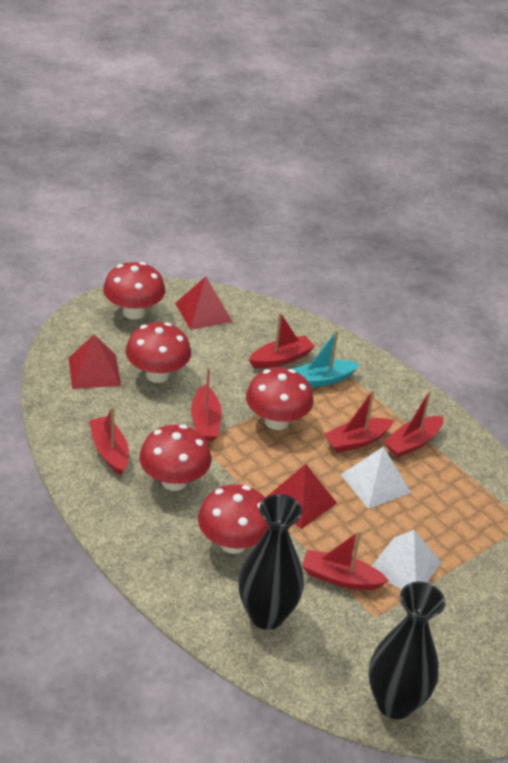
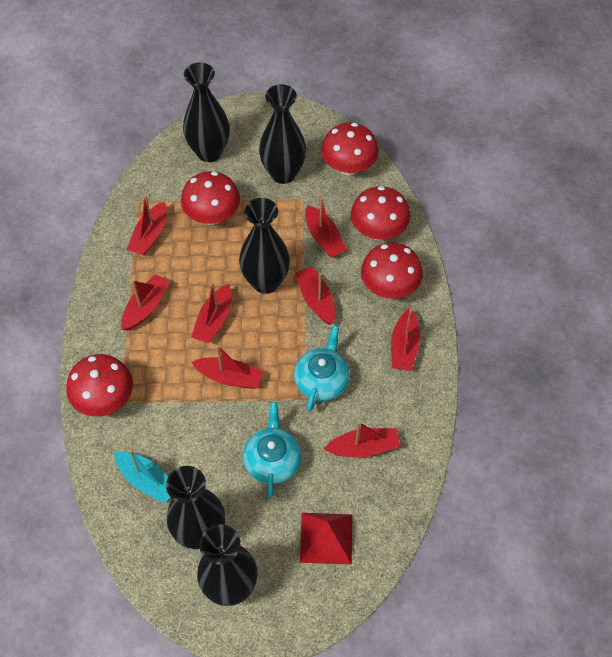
black vase: 2 -> 5
red boat: 6 -> 8
red pyramid: 3 -> 1
turquoise teapot: 0 -> 2
white pyramid: 2 -> 0

